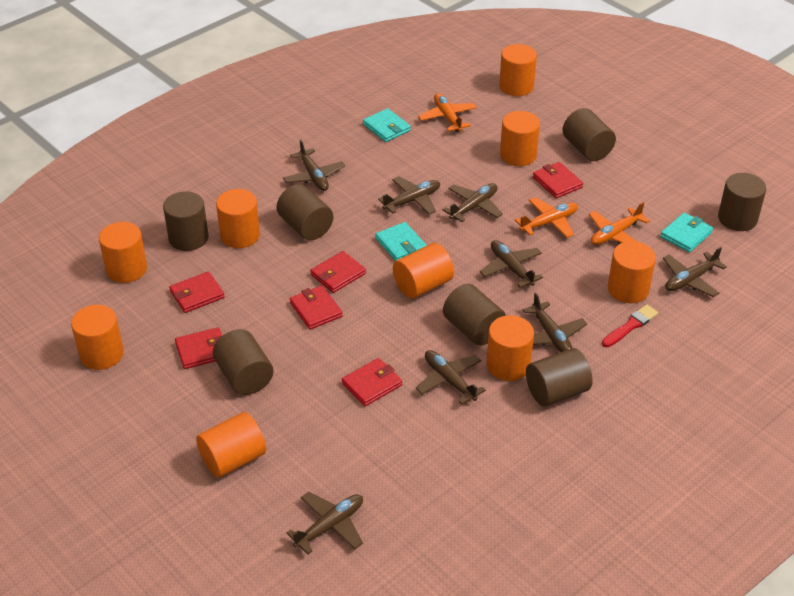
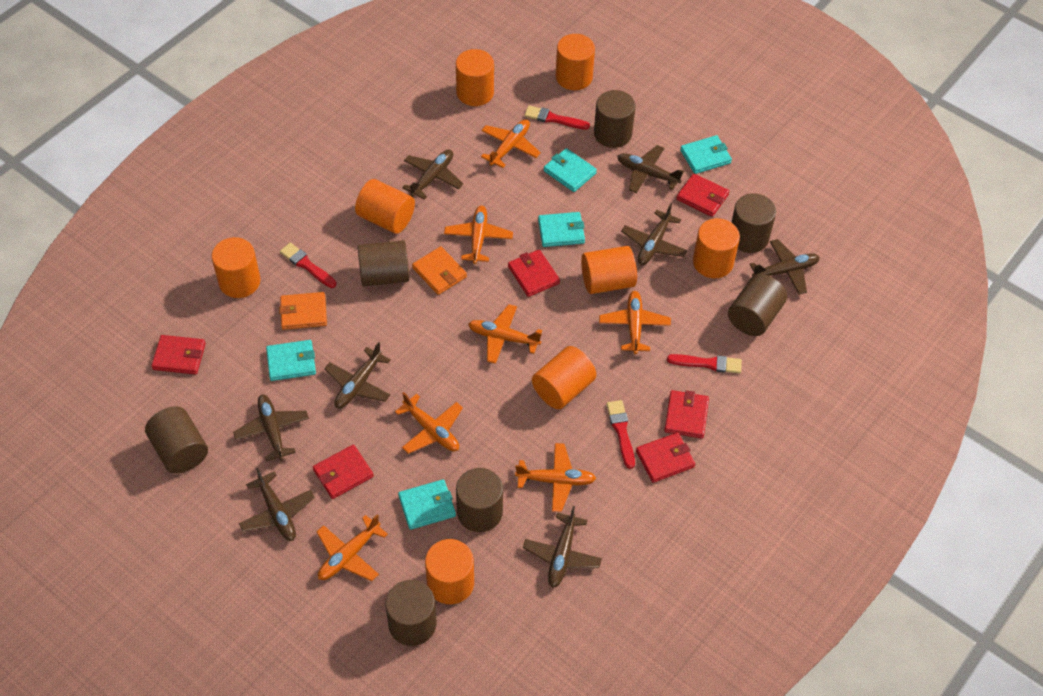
orange cylinder: 9 -> 8
orange plane: 3 -> 7
orange wallet: 0 -> 2
red brush: 1 -> 4
turquoise wallet: 3 -> 5

